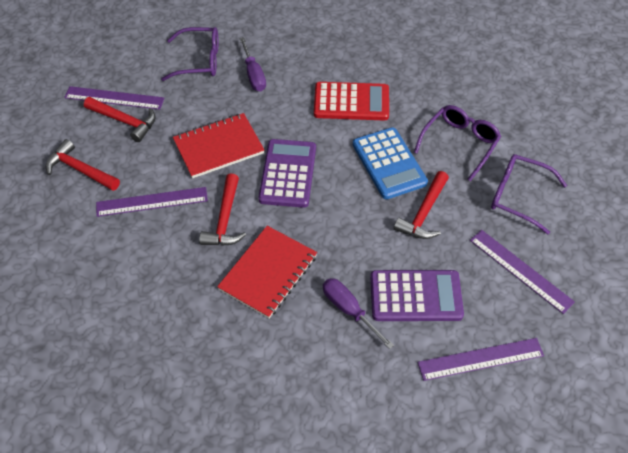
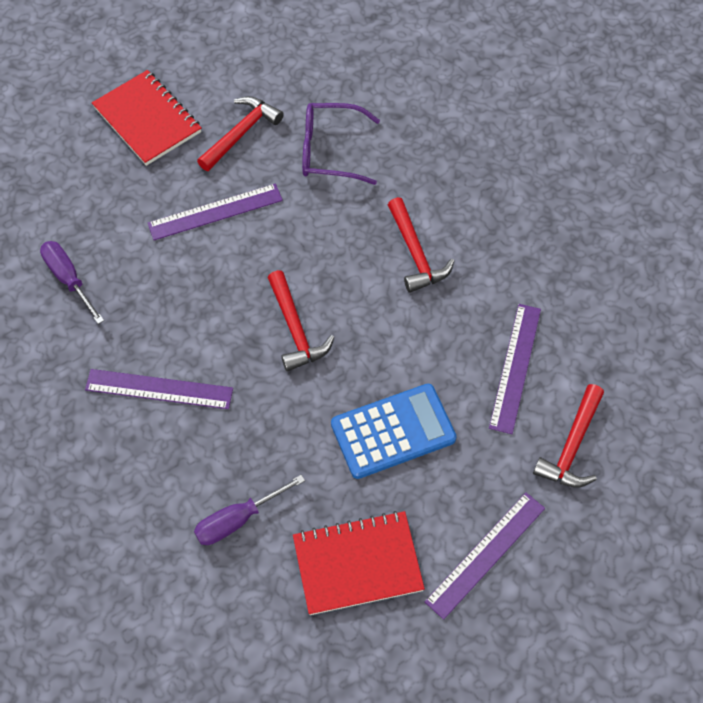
purple calculator: 2 -> 0
purple glasses: 3 -> 1
red calculator: 1 -> 0

